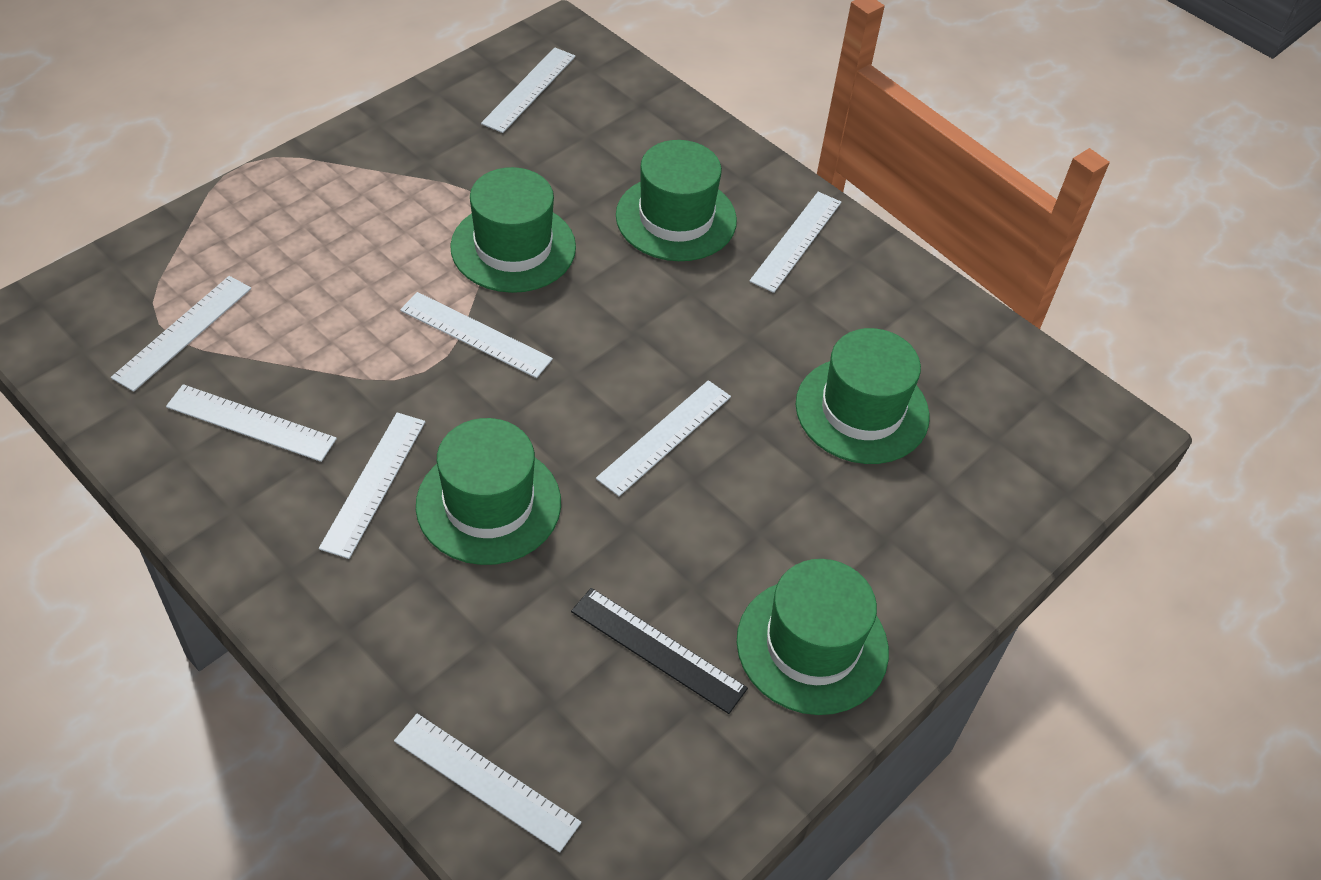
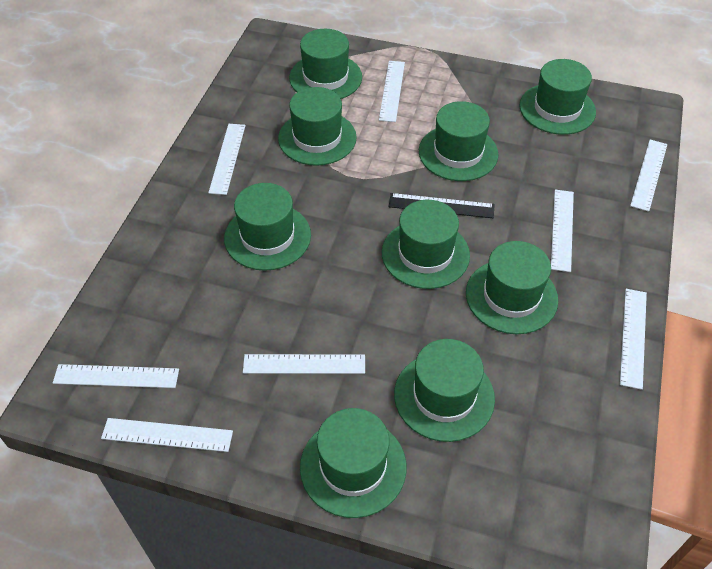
green hat: 5 -> 9

